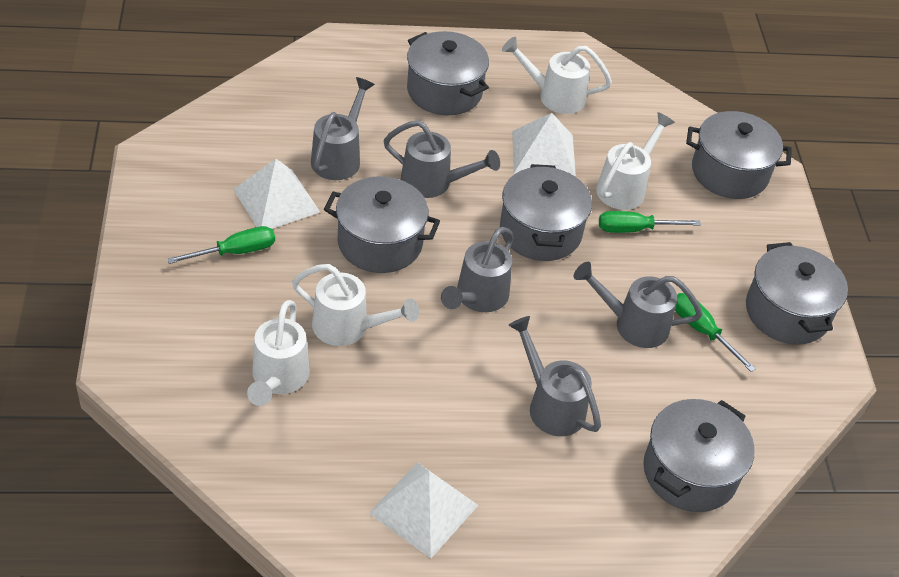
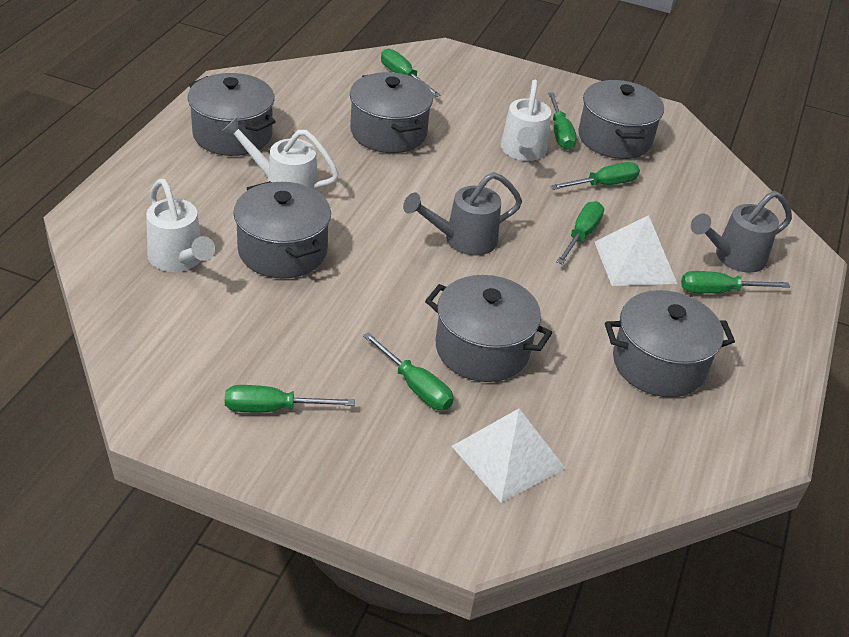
green screwdriver: 3 -> 7
grey watering can: 5 -> 2
white pyramid: 3 -> 2
white watering can: 4 -> 3

